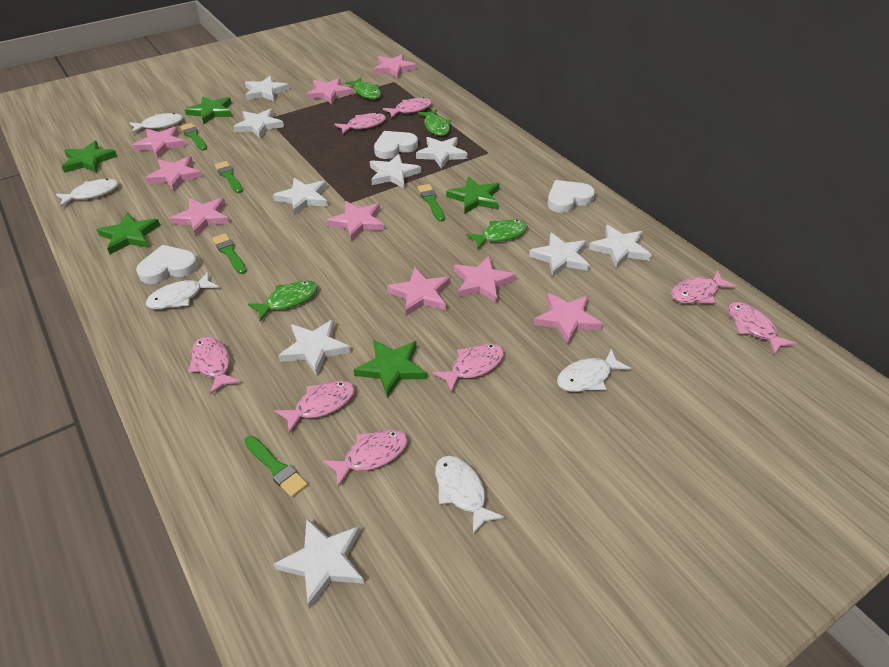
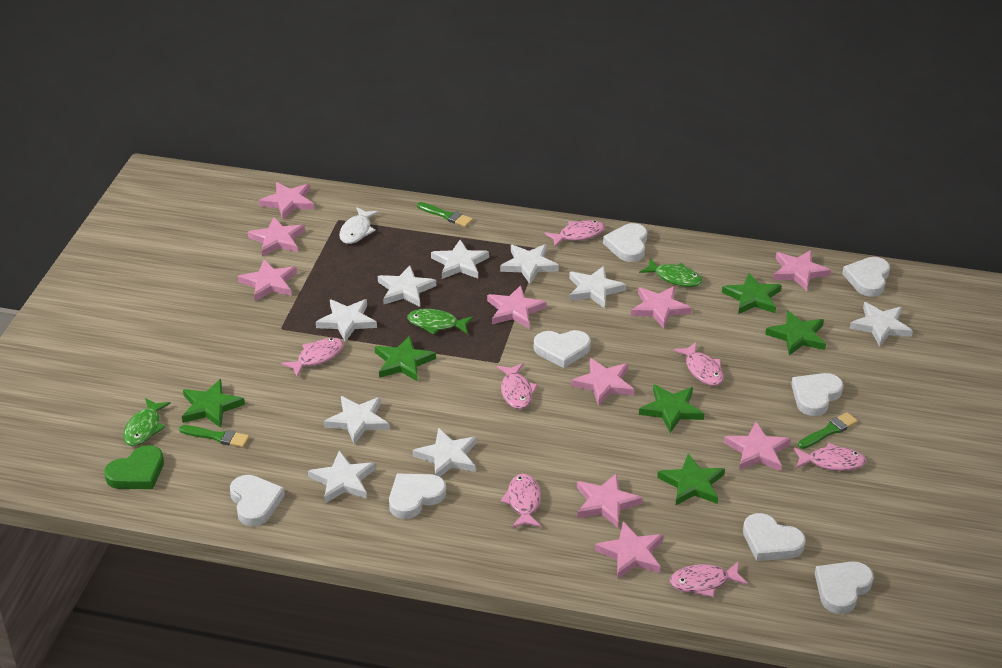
green brush: 5 -> 3
green fish: 4 -> 3
green heart: 0 -> 1
green star: 5 -> 6
pink fish: 8 -> 7
pink star: 9 -> 10
white fish: 5 -> 1
white heart: 3 -> 8

